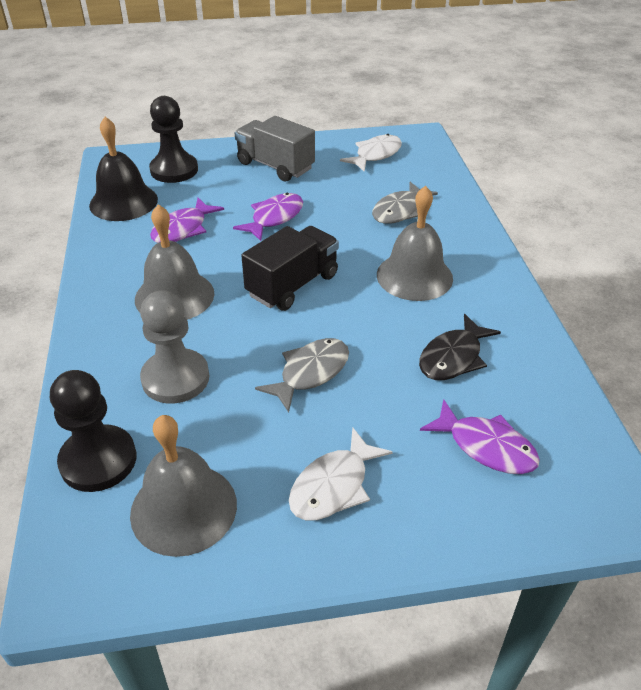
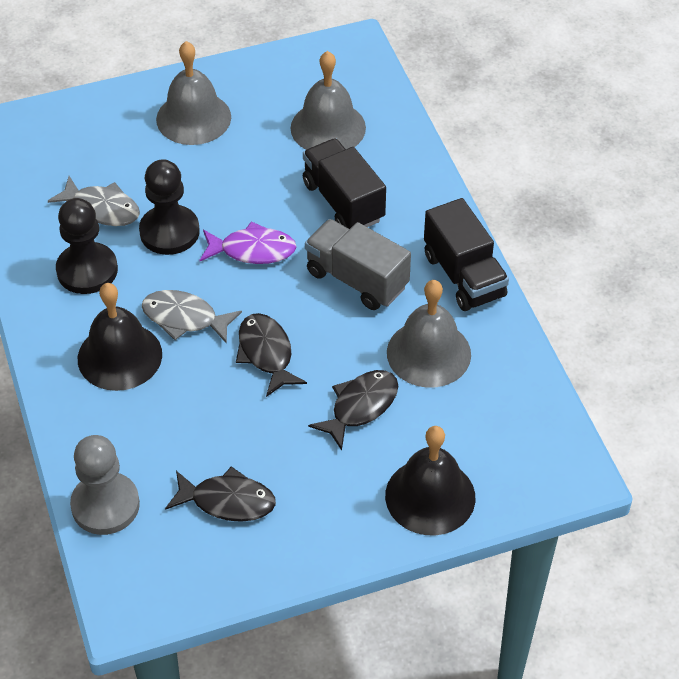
black bell: 1 -> 2
black fish: 1 -> 3
black truck: 1 -> 2
purple fish: 3 -> 1
white fish: 2 -> 0

